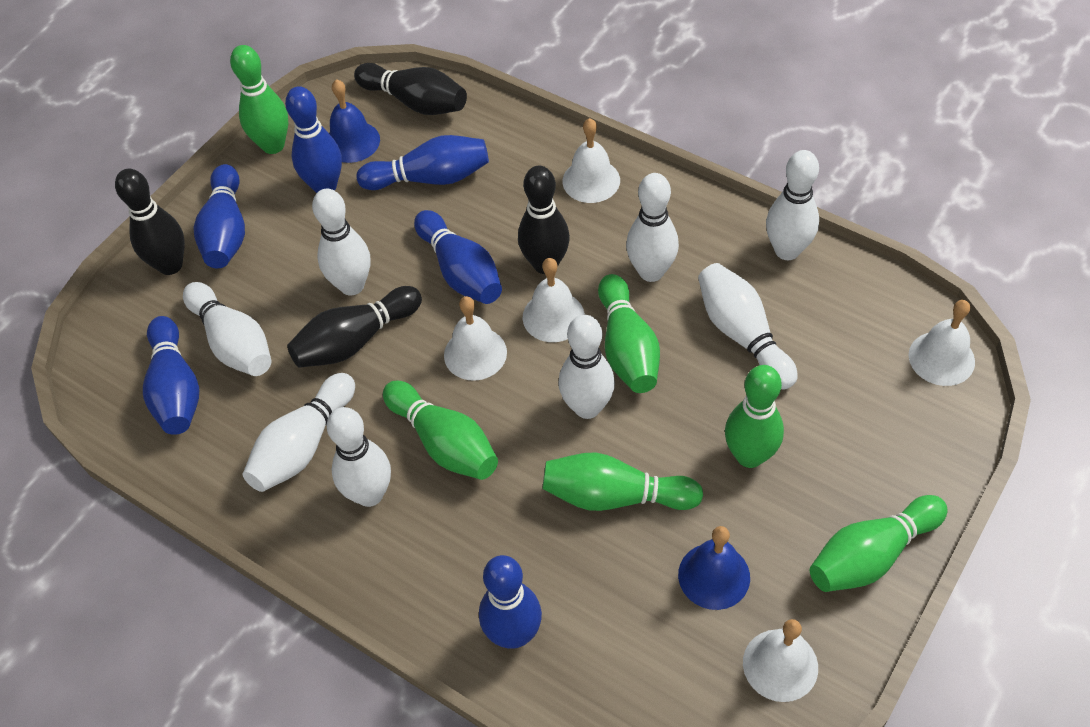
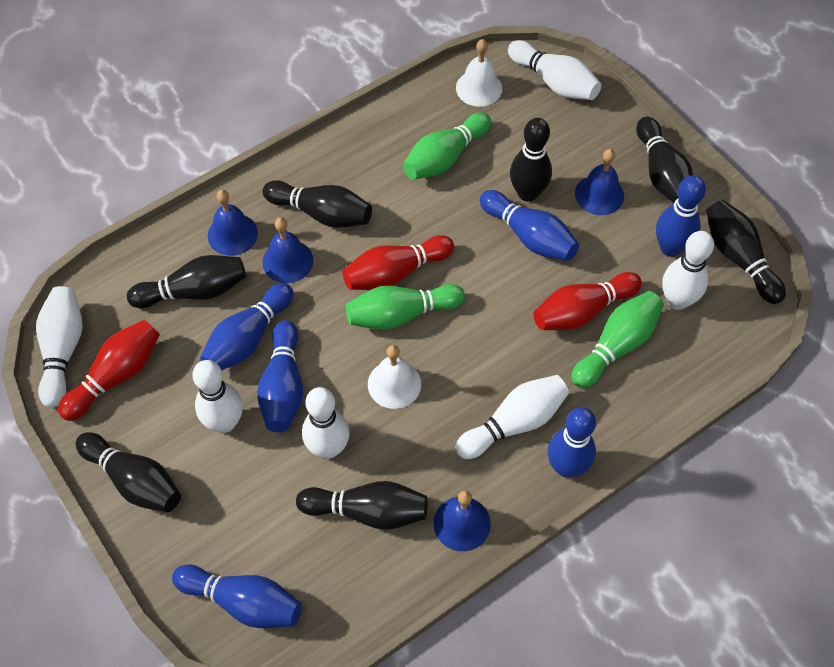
black bowling pin: 4 -> 7
blue bell: 2 -> 4
green bowling pin: 6 -> 3
red bowling pin: 0 -> 3
white bell: 5 -> 2
white bowling pin: 8 -> 6

